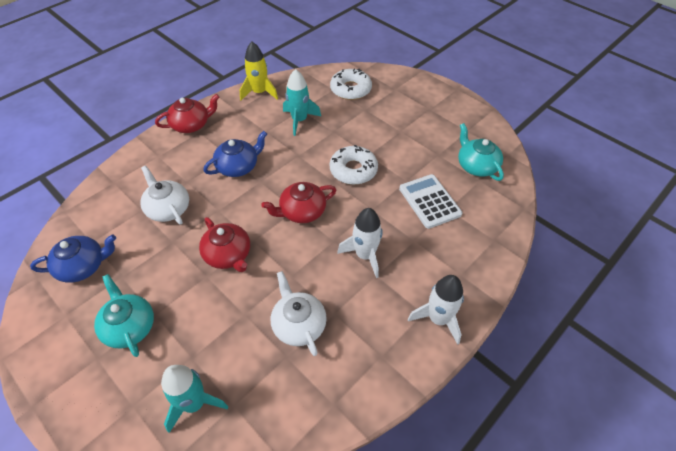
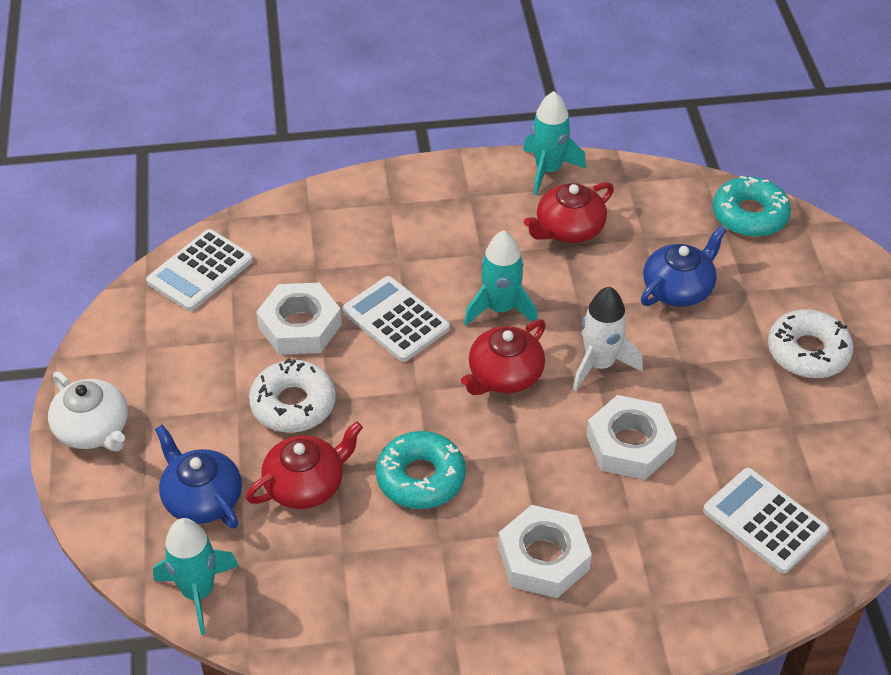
turquoise donut: 0 -> 2
turquoise rocket: 2 -> 3
turquoise teapot: 2 -> 0
white calculator: 1 -> 3
white nut: 0 -> 3
white rocket: 2 -> 1
white teapot: 2 -> 1
yellow rocket: 1 -> 0

